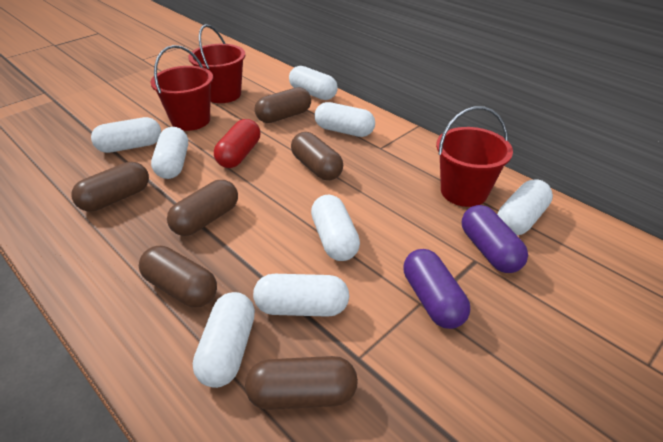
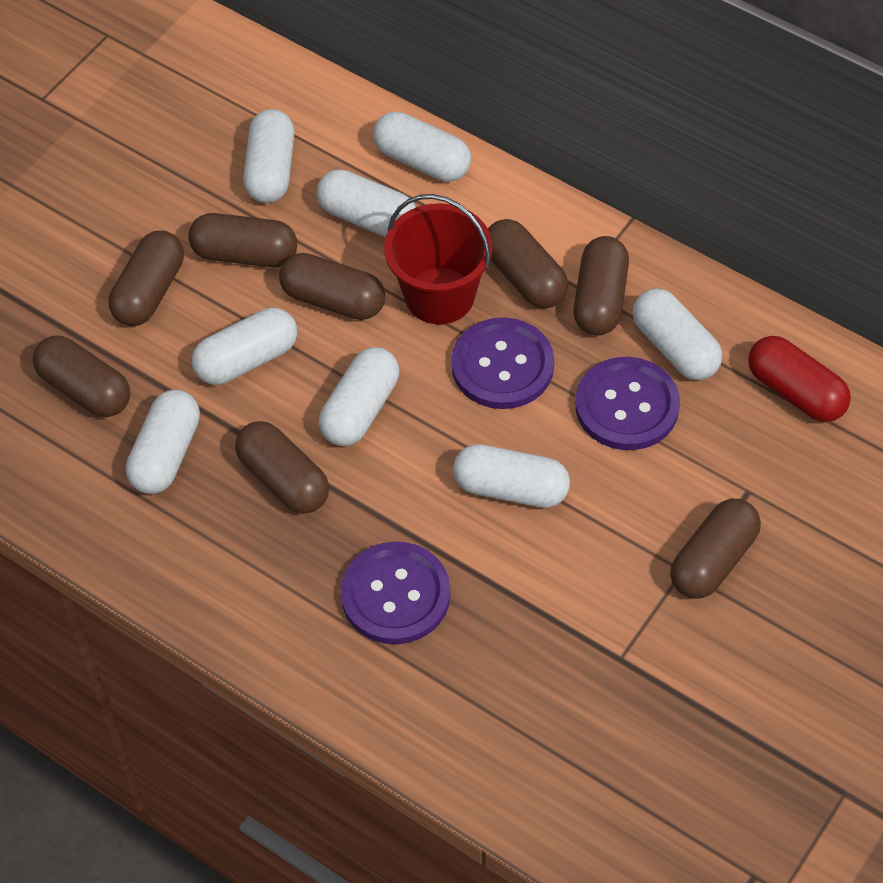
brown capsule: 6 -> 8
purple button: 0 -> 3
purple capsule: 2 -> 0
red bucket: 3 -> 1

